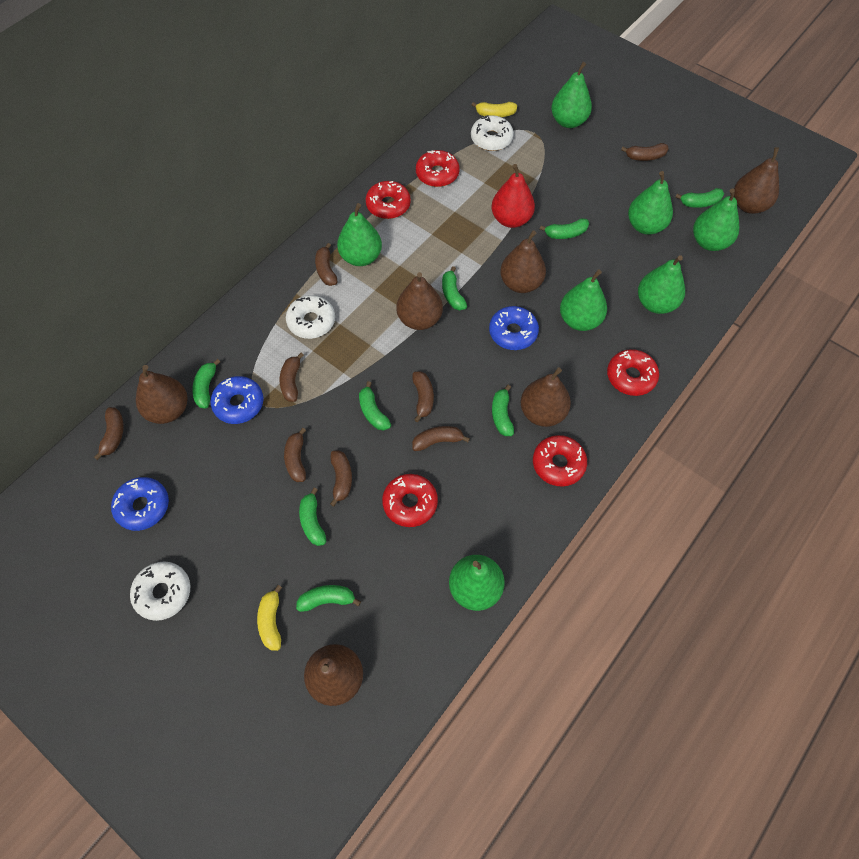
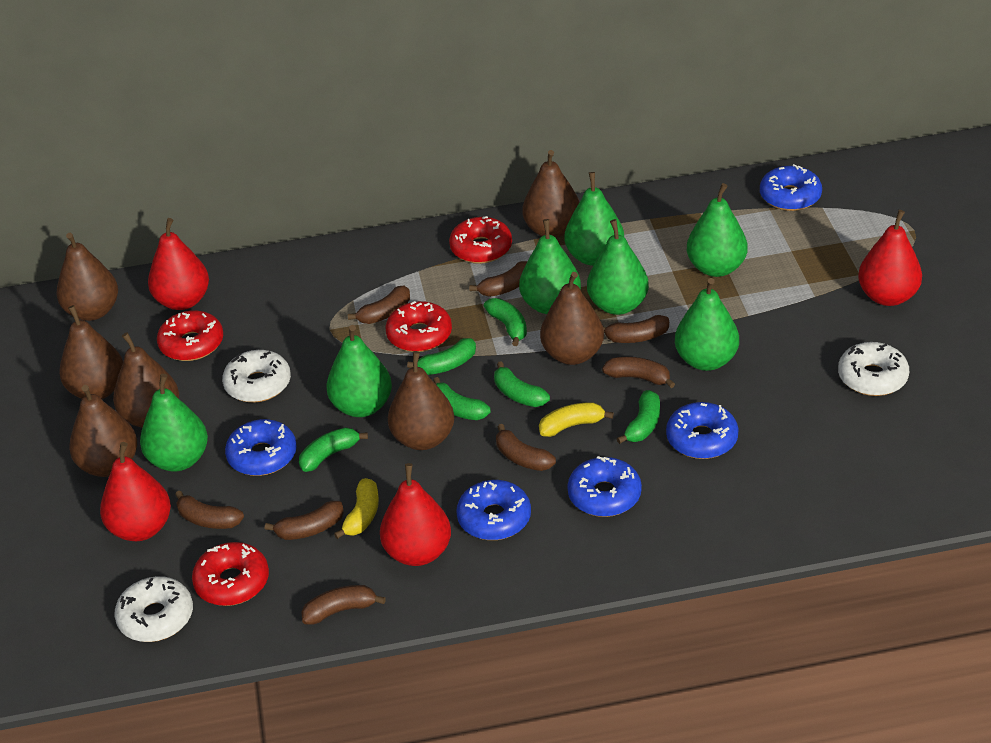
blue donut: 3 -> 5
brown pear: 6 -> 7
green banana: 8 -> 6
red donut: 5 -> 4
red pear: 1 -> 4

